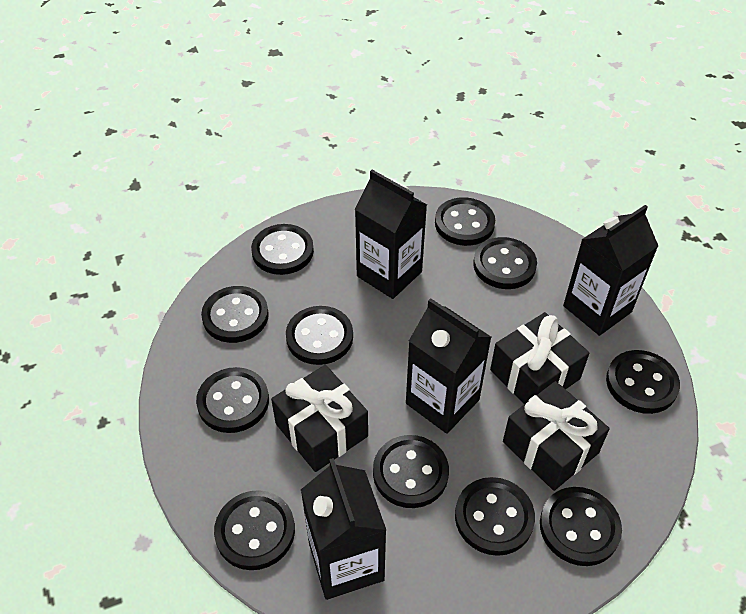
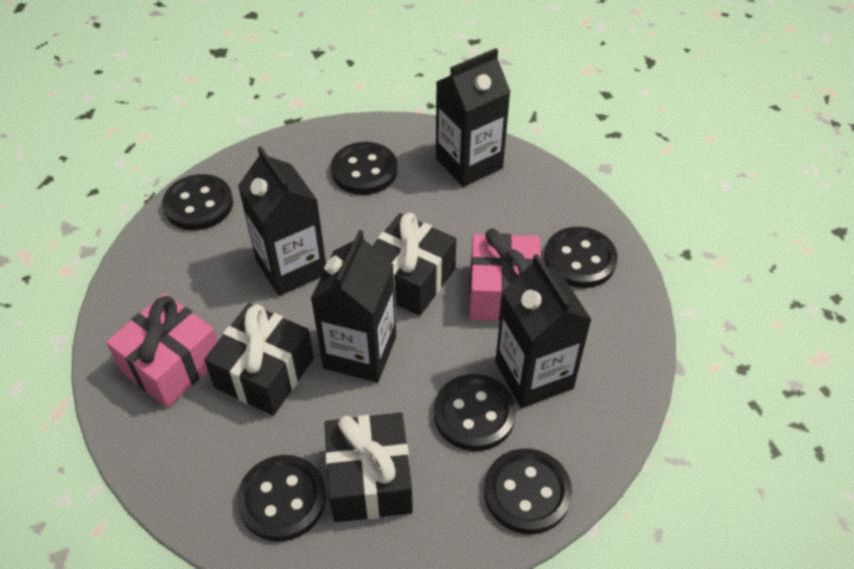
black button: 11 -> 6
pink gift: 0 -> 2

